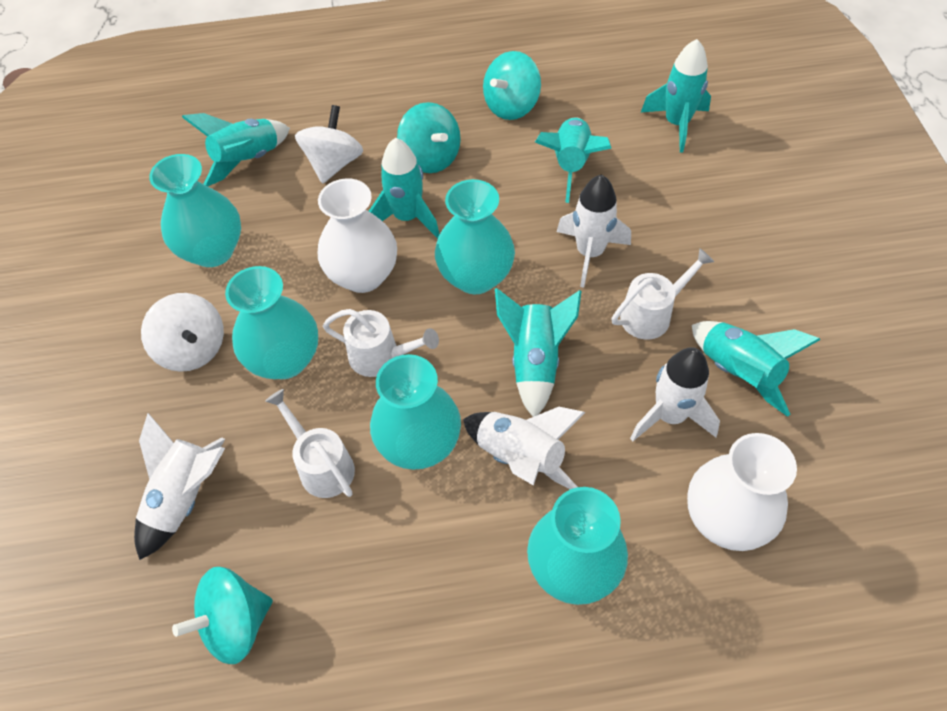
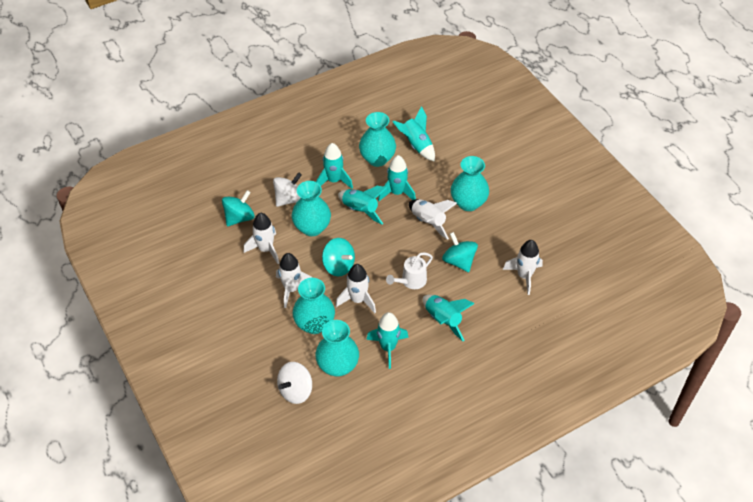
white rocket: 4 -> 5
white vase: 2 -> 0
white watering can: 3 -> 1

